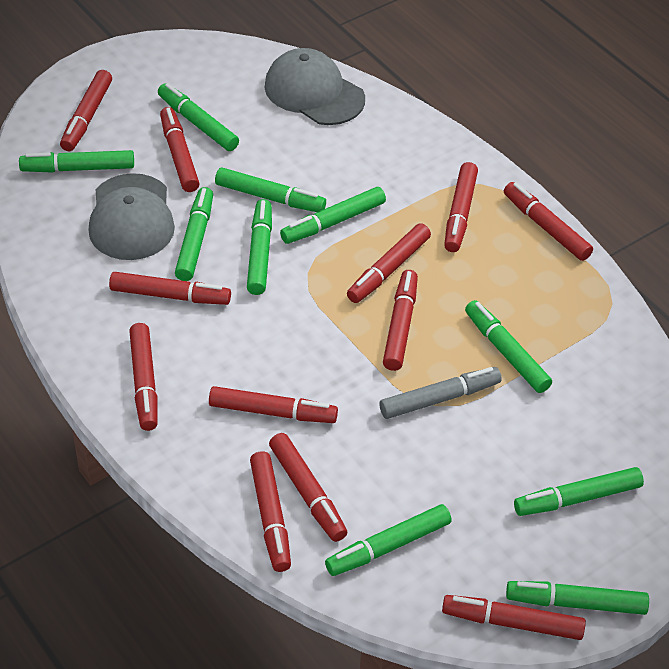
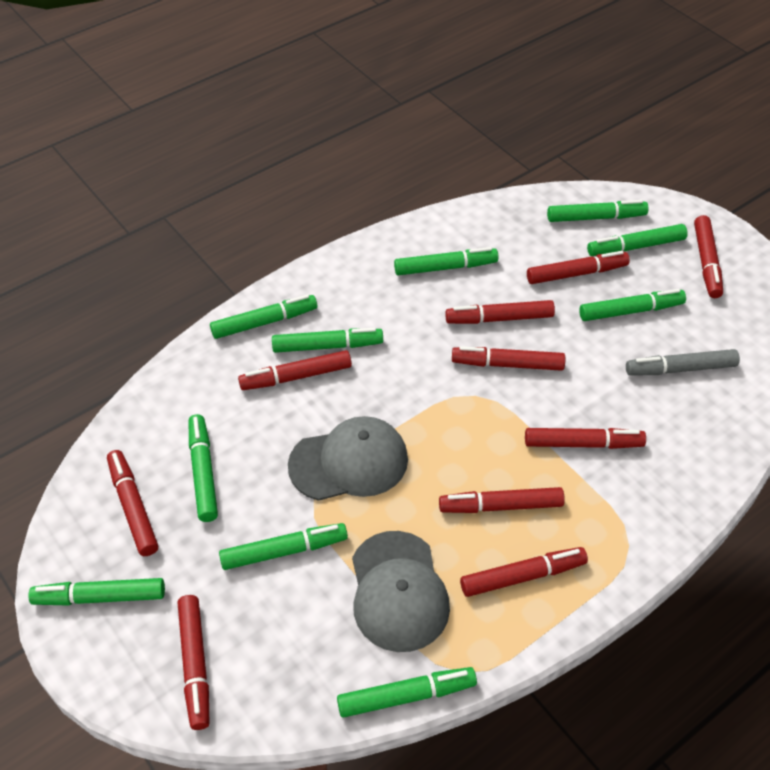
red marker: 12 -> 10

